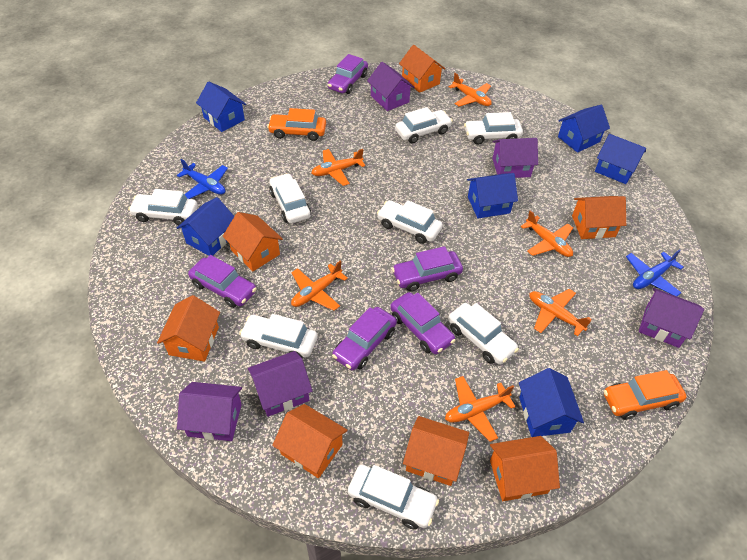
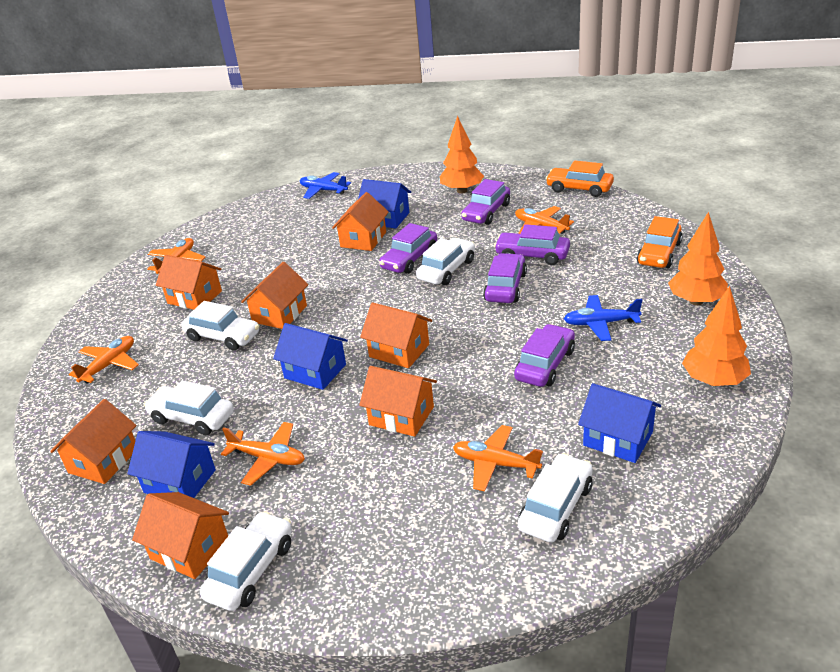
blue house: 6 -> 4
orange plane: 6 -> 5
orange tree: 0 -> 3
purple house: 5 -> 0
white car: 8 -> 5

